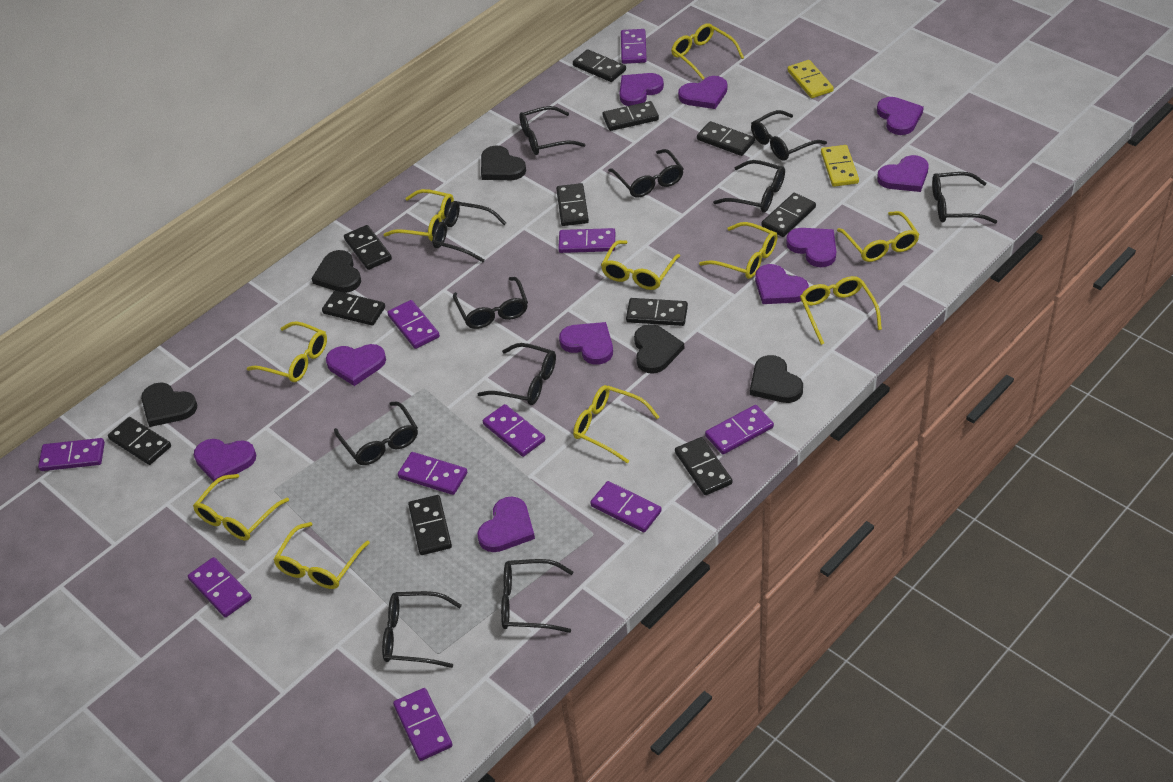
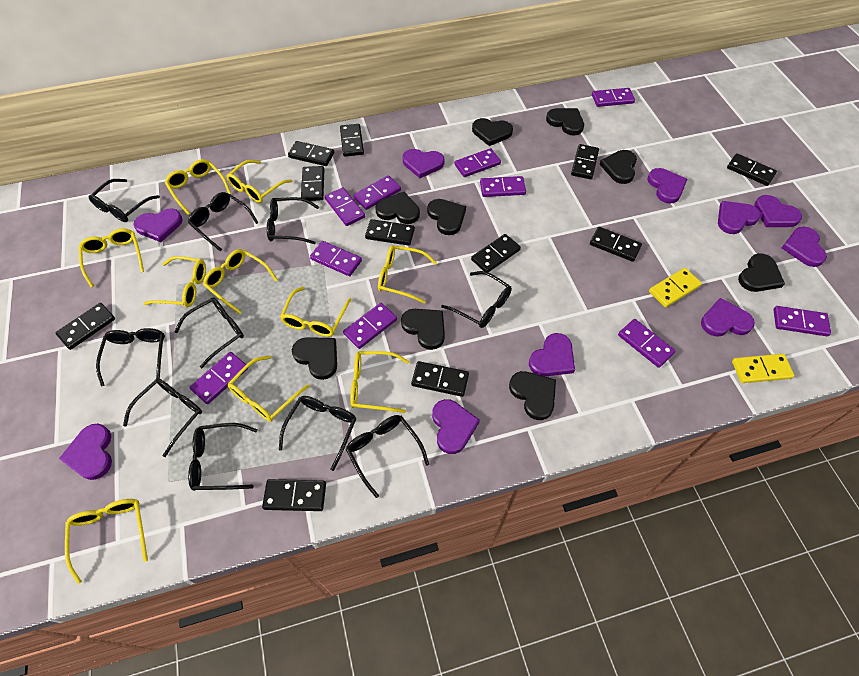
black glasses: 11 -> 10
black heart: 5 -> 9

